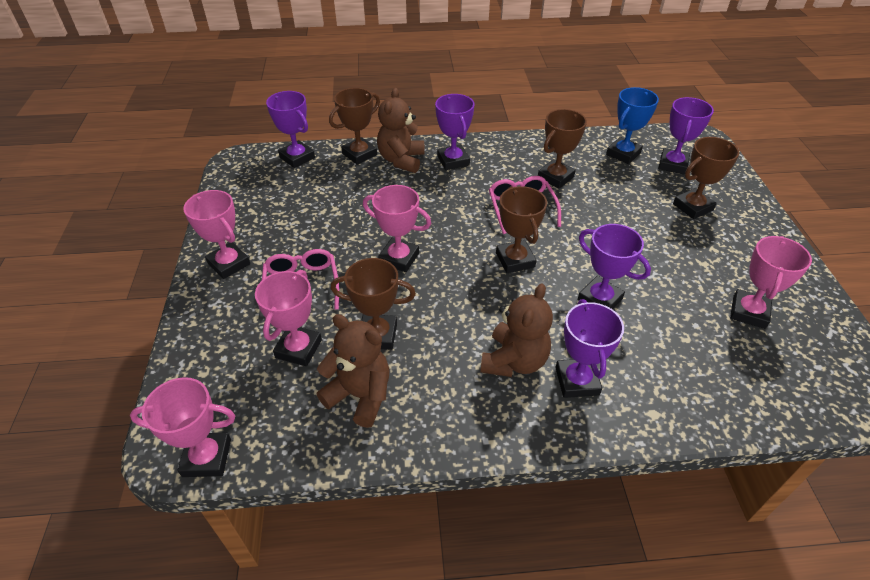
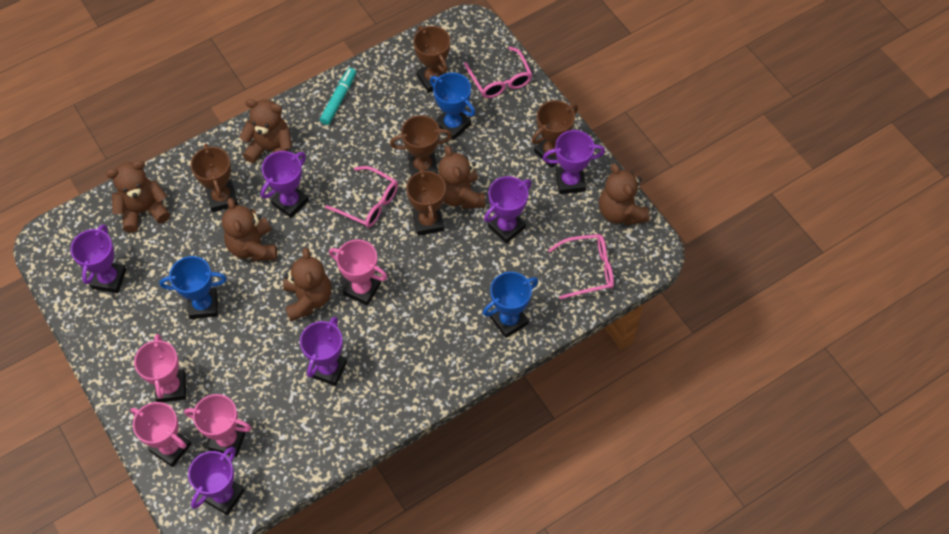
blue trophy: 1 -> 3
brown teddy bear: 3 -> 6
pink glasses: 2 -> 3
pink trophy: 5 -> 4
purple trophy: 5 -> 6
turquoise marker: 0 -> 1

